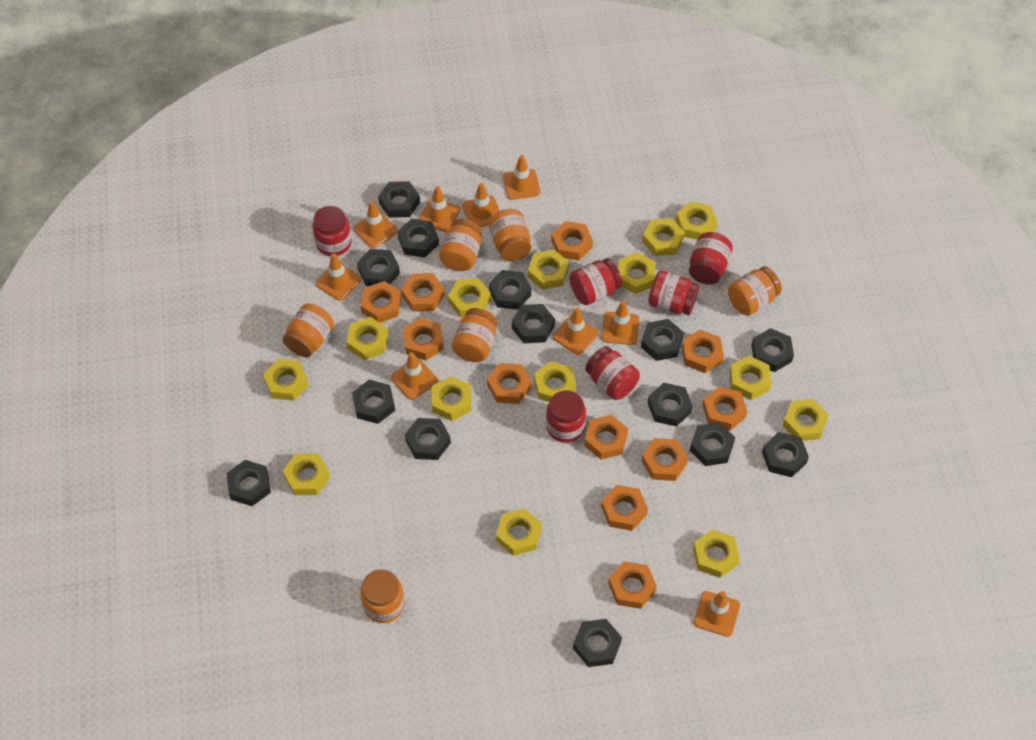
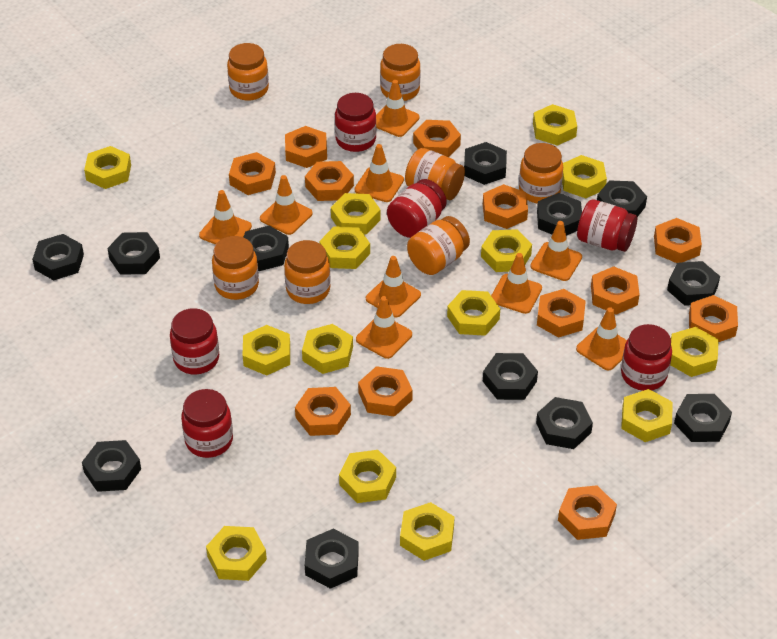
black nut: 14 -> 12
orange jar: 6 -> 7
orange nut: 11 -> 12

